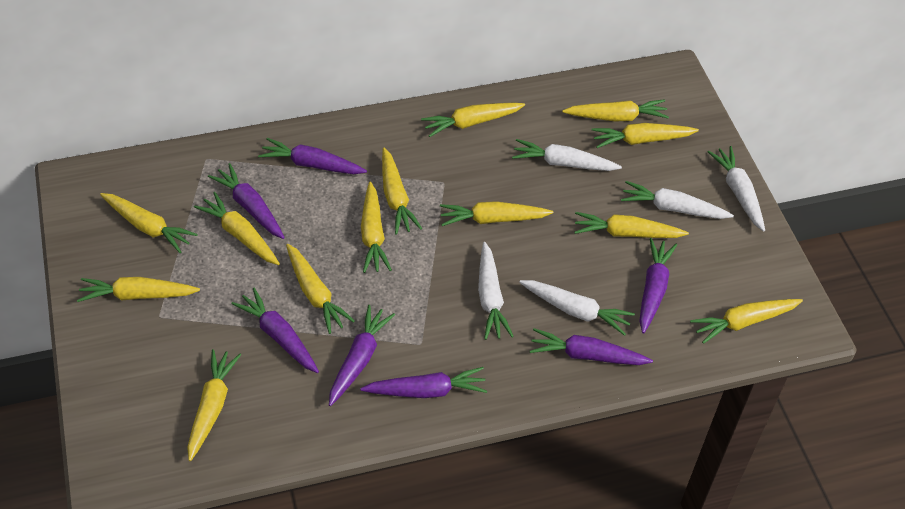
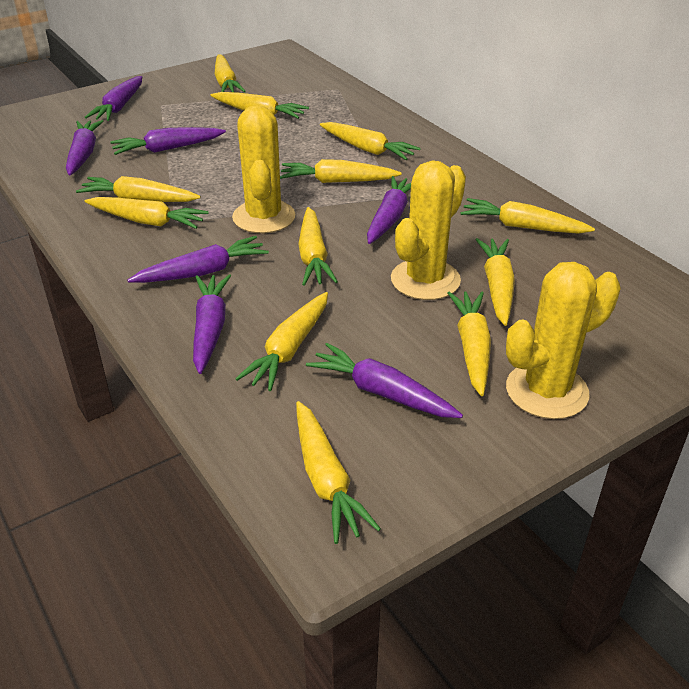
white carrot: 5 -> 0
yellow cactus: 0 -> 3
yellow carrot: 13 -> 12

